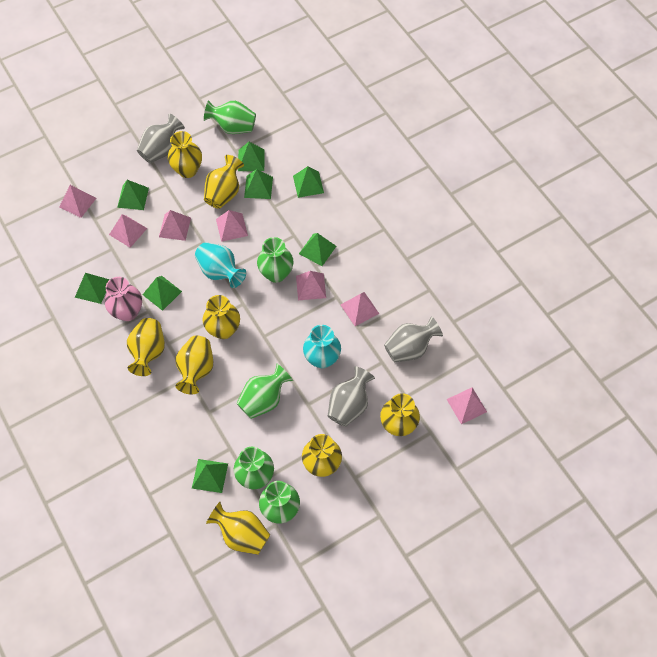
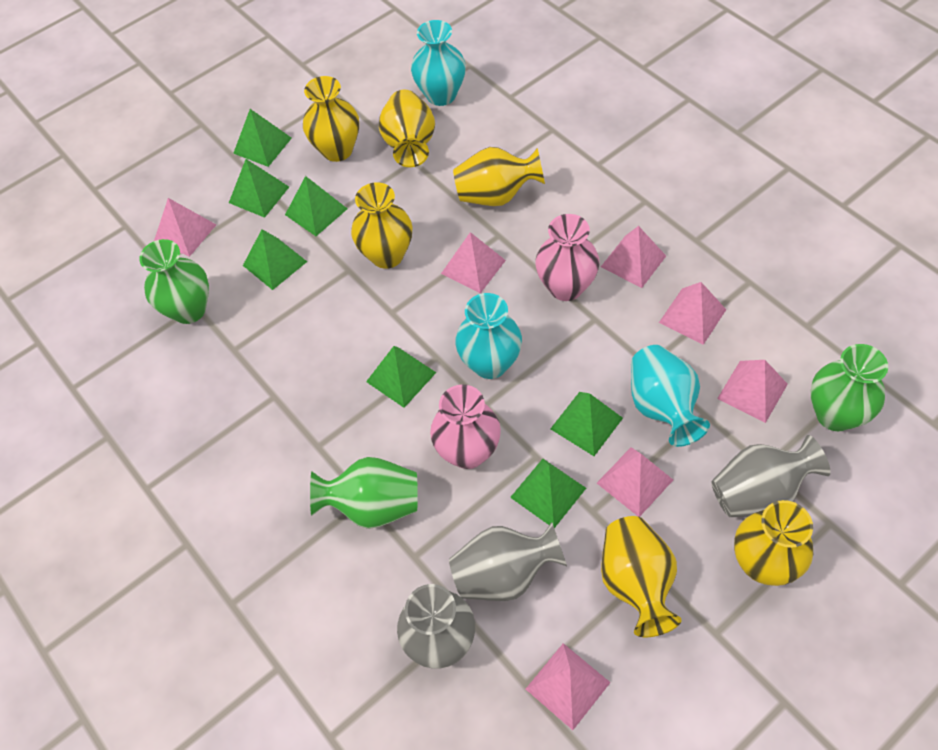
green pyramid: 8 -> 7
green vase: 5 -> 3
pink vase: 1 -> 2
turquoise vase: 2 -> 3
yellow vase: 8 -> 6

